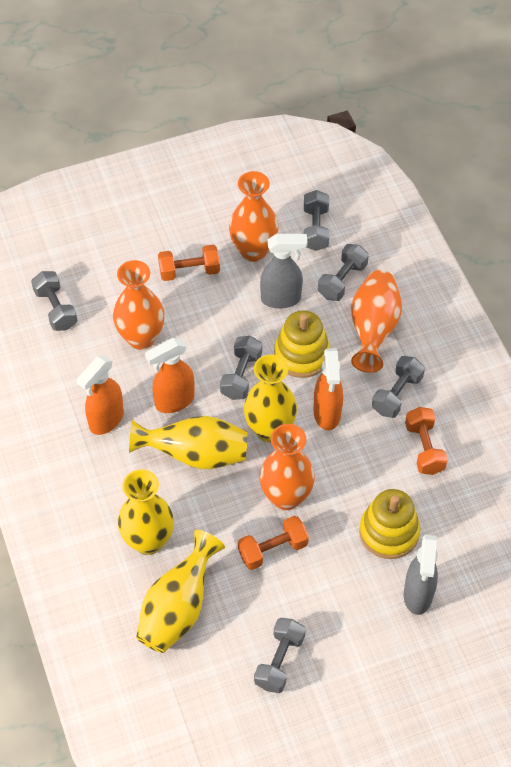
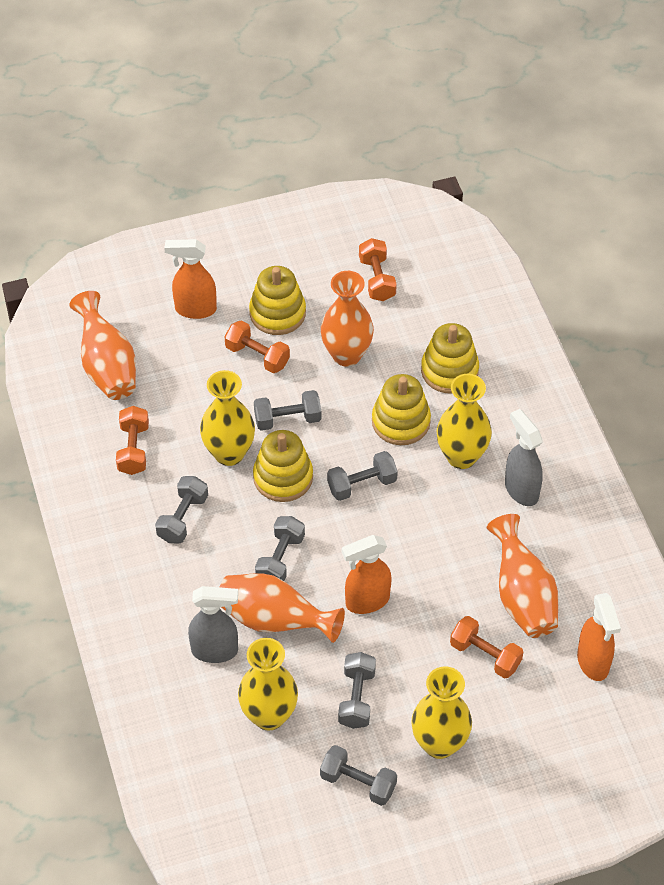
orange dumbbell: 3 -> 4
yellow stacking toy: 2 -> 4

